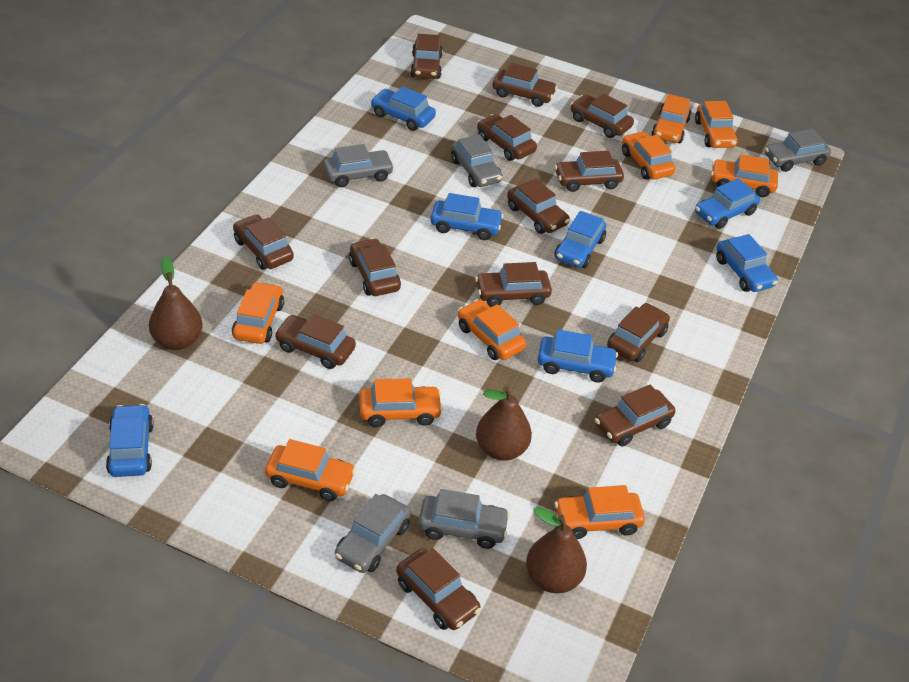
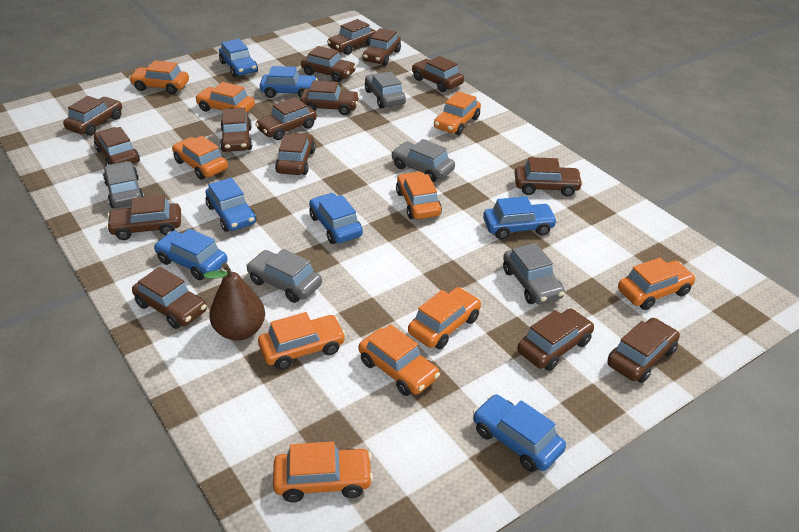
brown car: 13 -> 15
brown pear: 3 -> 1
orange car: 9 -> 10

